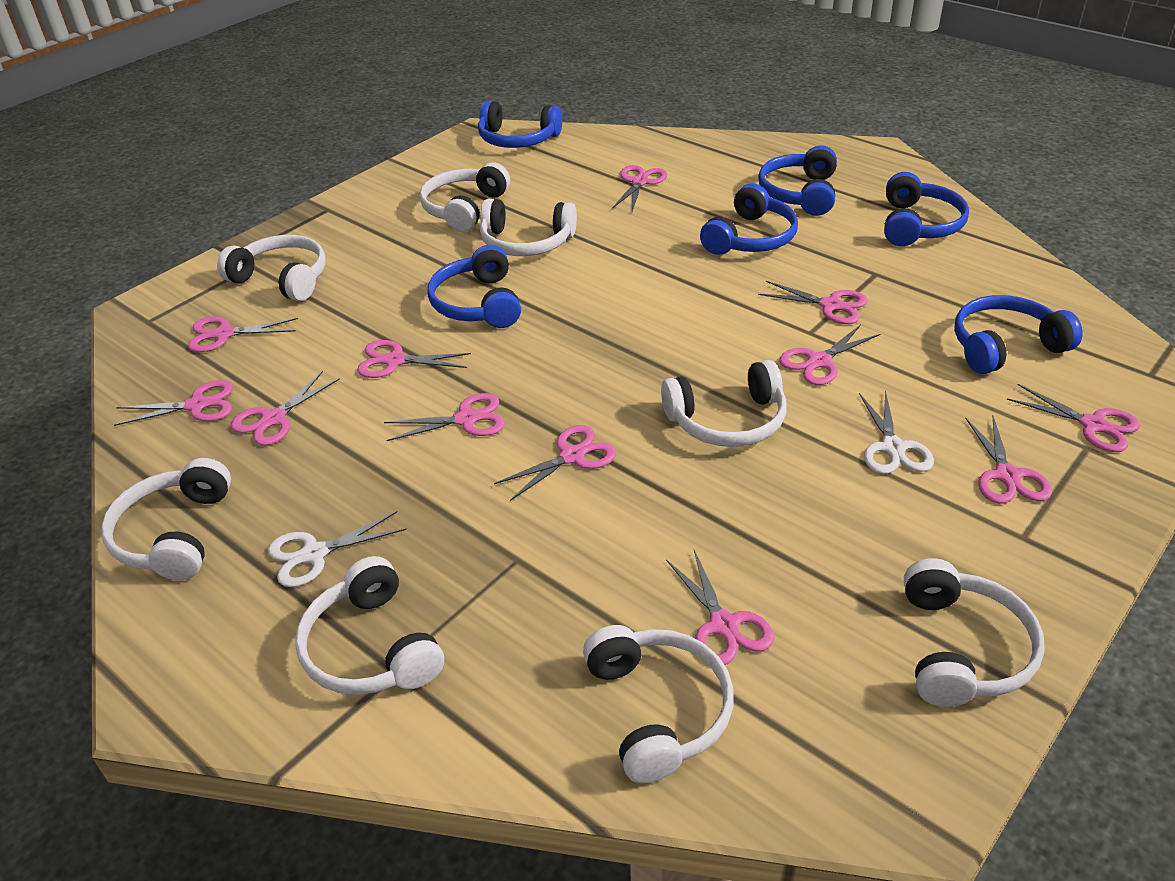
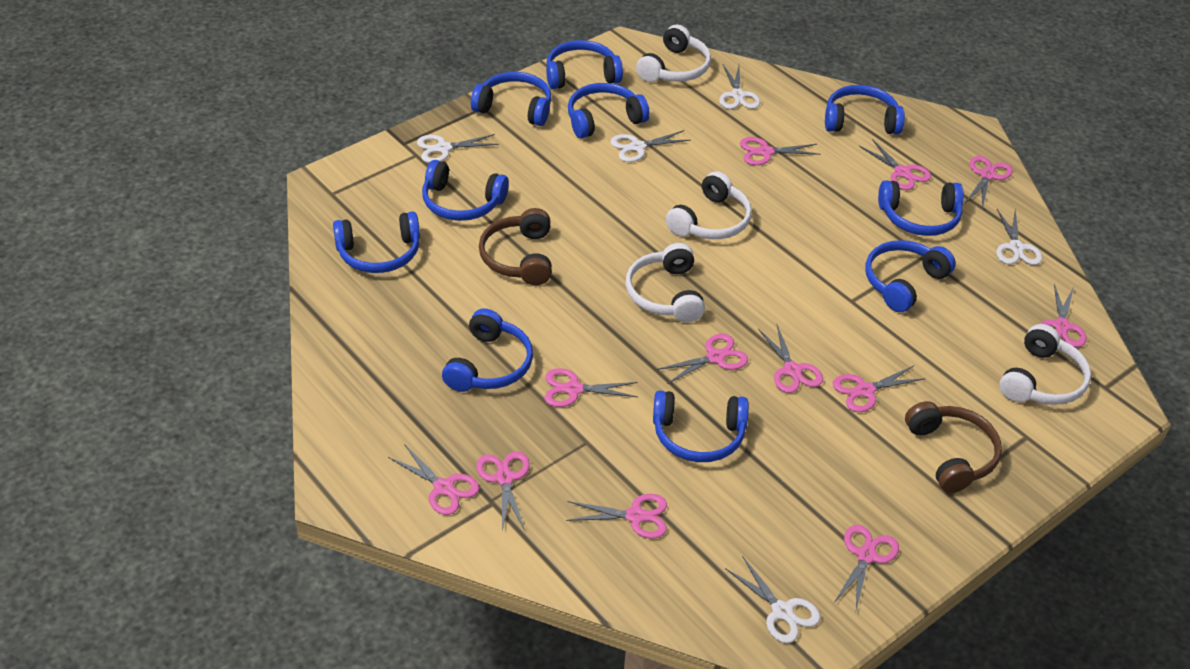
blue headphones: 6 -> 10
brown headphones: 0 -> 2
white headphones: 8 -> 4
white scissors: 2 -> 5

